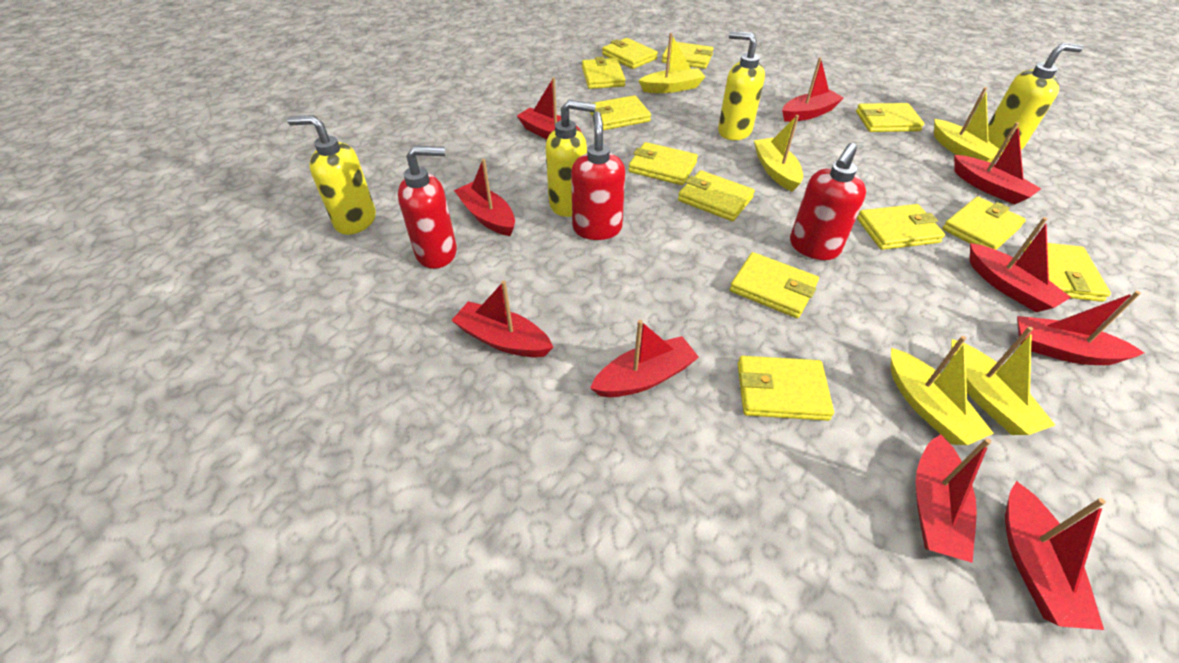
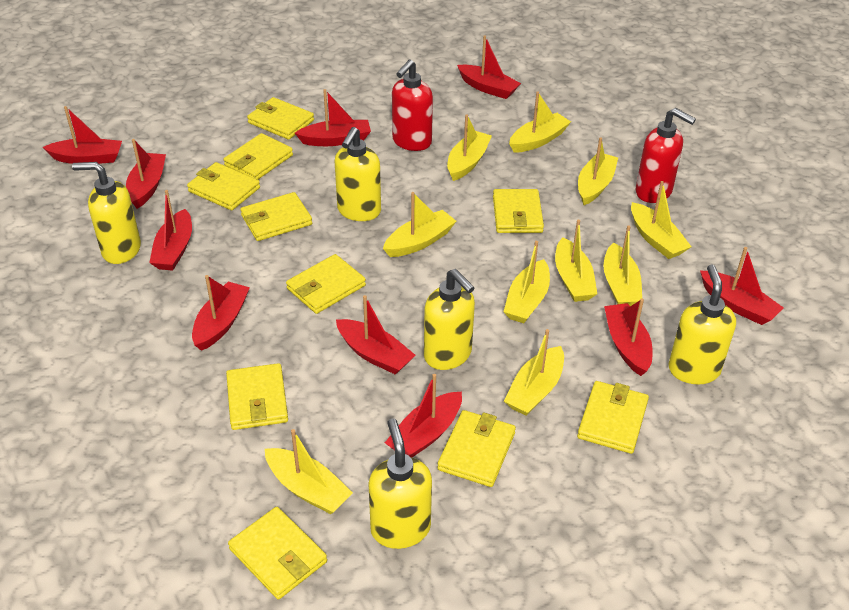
red soap dispenser: 3 -> 2
yellow boat: 5 -> 10
yellow soap dispenser: 4 -> 5
yellow wallet: 12 -> 10

